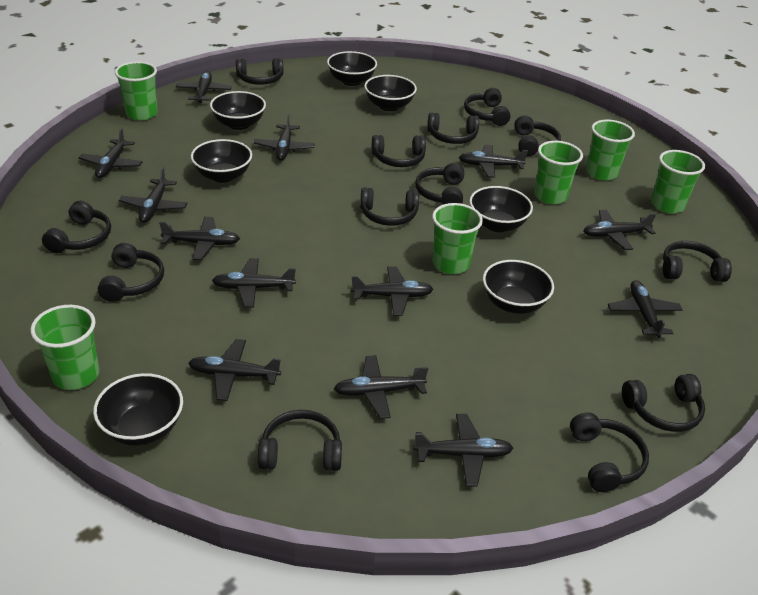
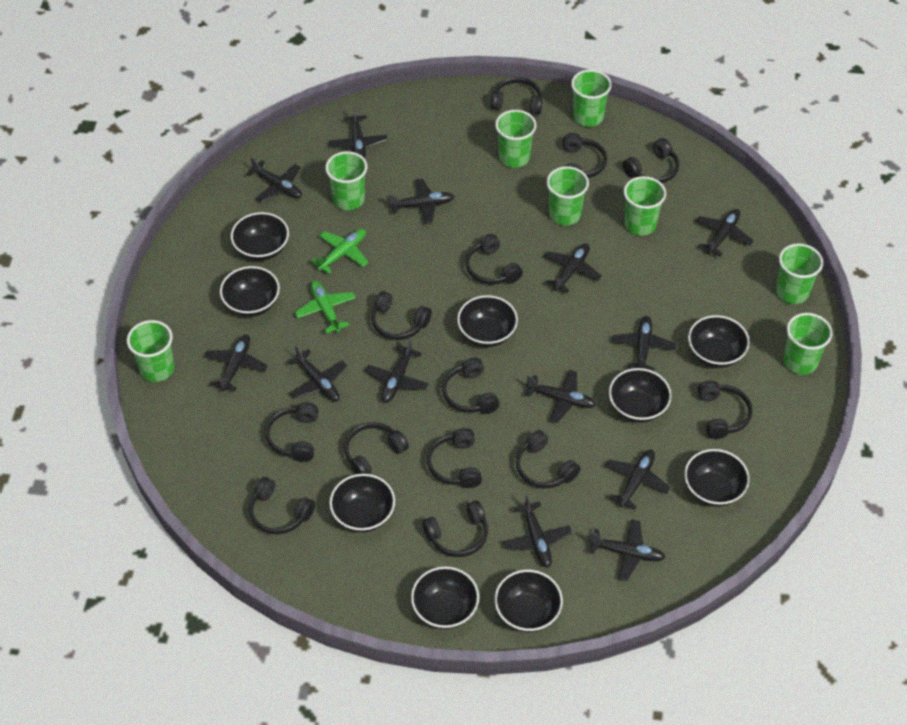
black bowl: 7 -> 9
green cup: 6 -> 8
green plane: 0 -> 2

